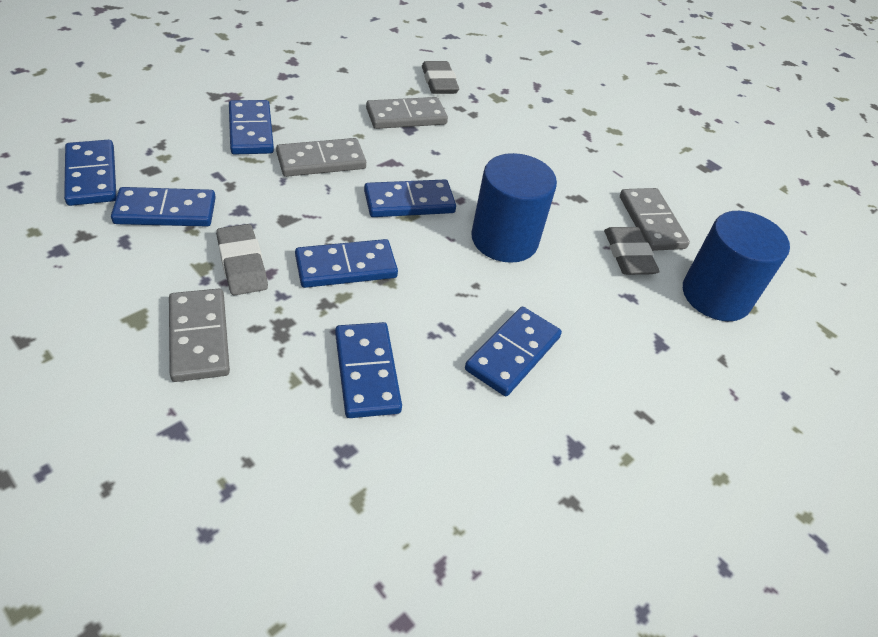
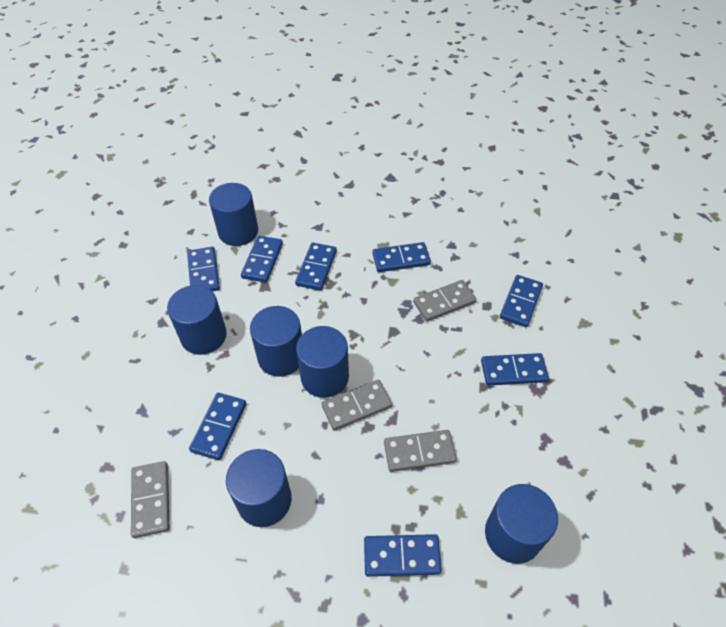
blue cylinder: 2 -> 6
blue domino: 7 -> 8
grey eraser: 3 -> 0

